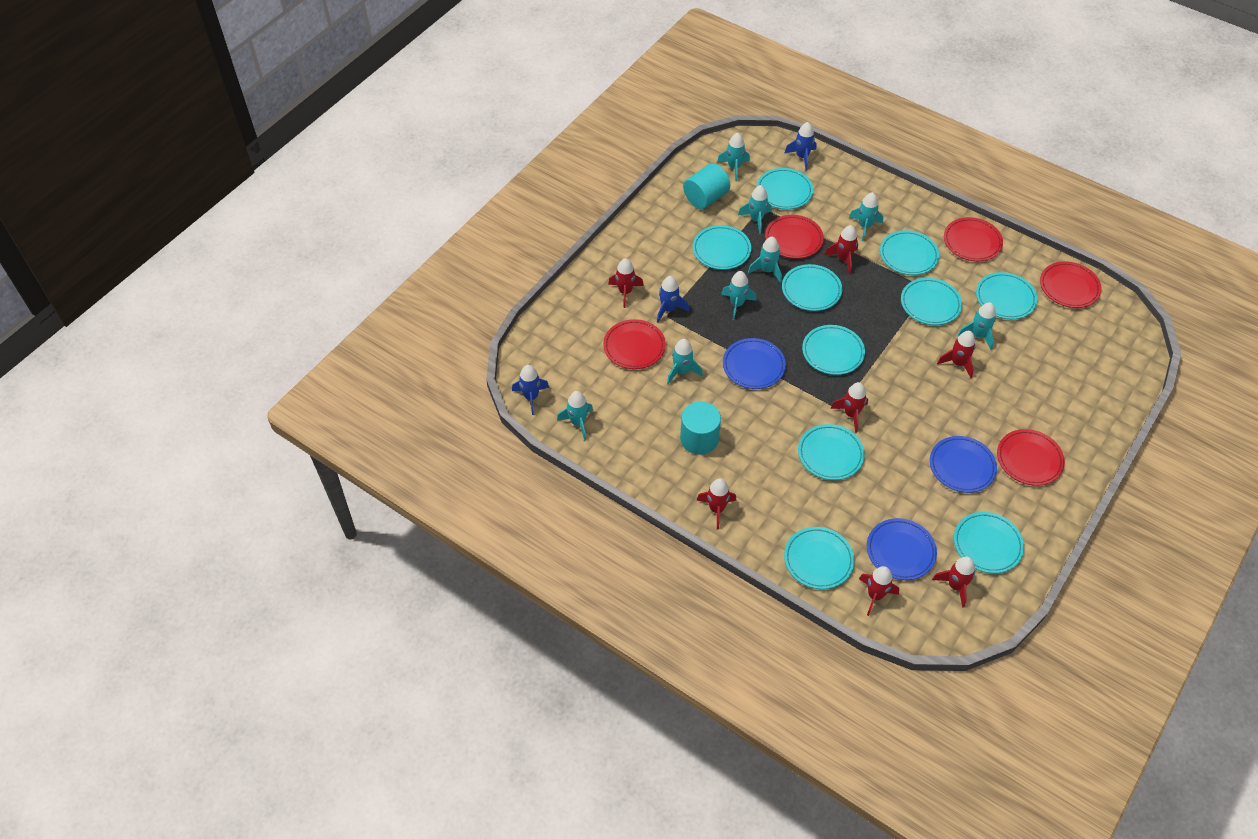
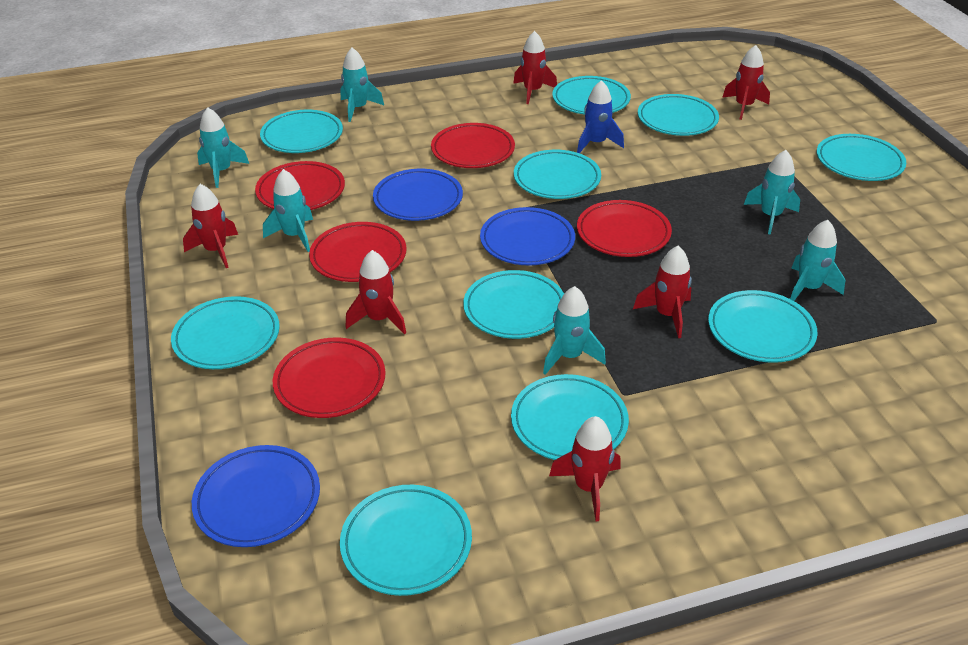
blue rocket: 3 -> 1
red rocket: 7 -> 6
turquoise cylinder: 2 -> 0
turquoise rocket: 8 -> 6

